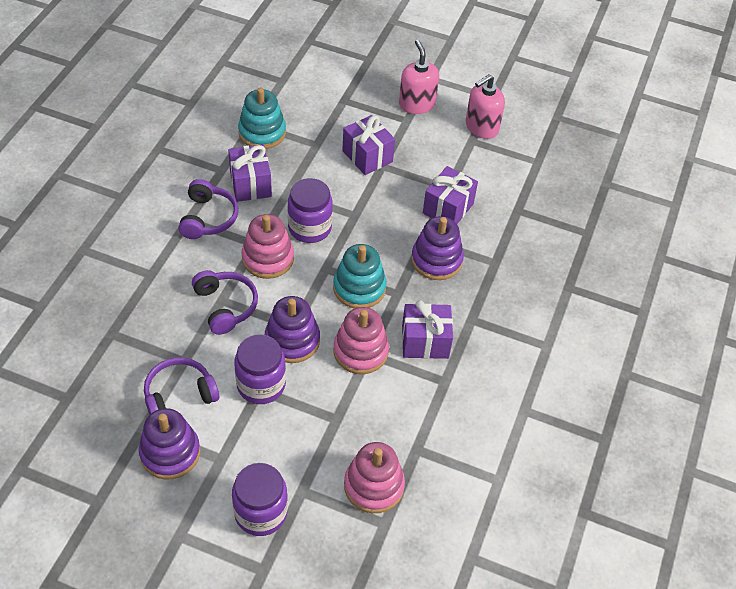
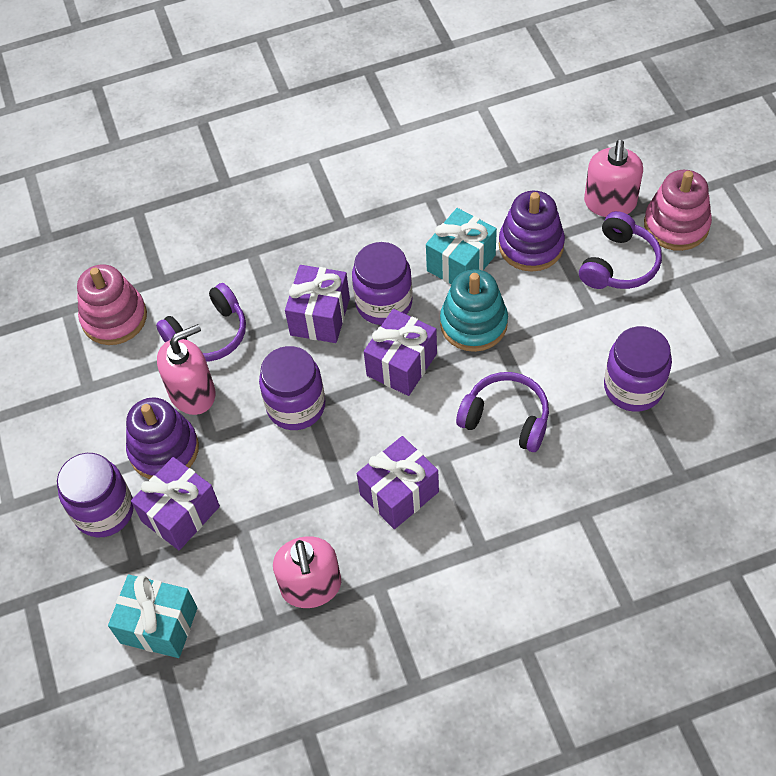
pink soap dispenser: 2 -> 3
pink stacking toy: 3 -> 2
purple jar: 3 -> 4
purple stacking toy: 3 -> 2
turquoise gift: 0 -> 2
turquoise stacking toy: 2 -> 1

